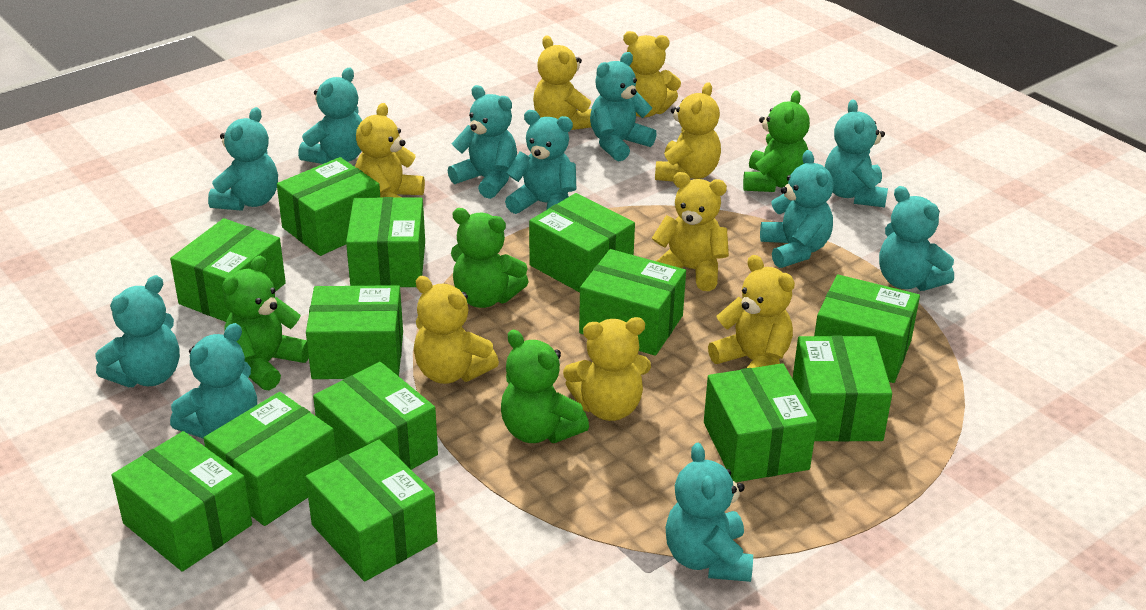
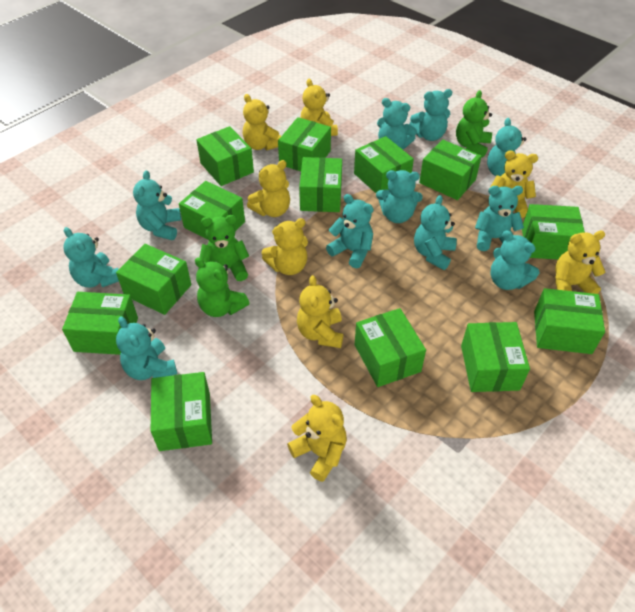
green teddy bear: 4 -> 3

